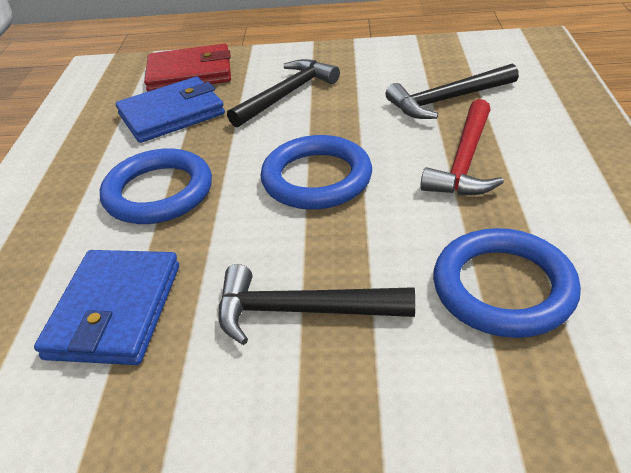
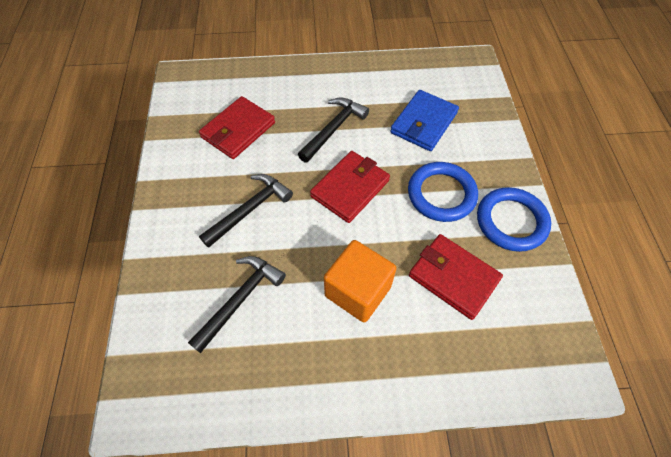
blue ring: 3 -> 2
blue wallet: 2 -> 1
orange cube: 0 -> 1
red hammer: 1 -> 0
red wallet: 1 -> 3

